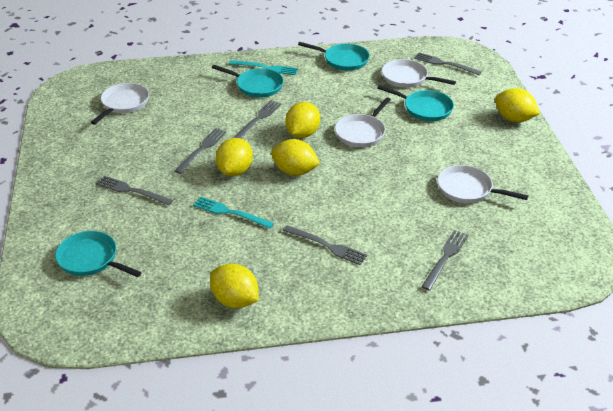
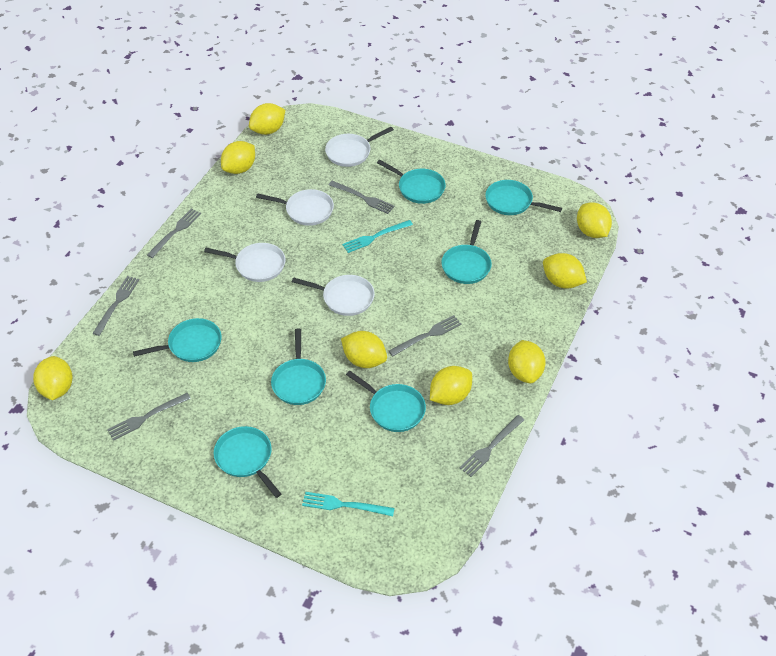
turquoise pan: 4 -> 7
yellow lemon: 5 -> 8

